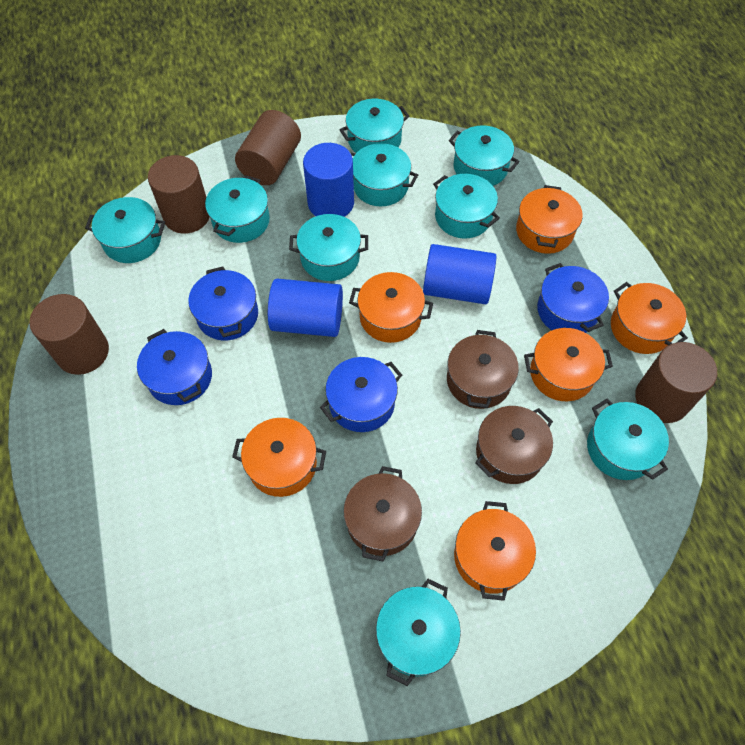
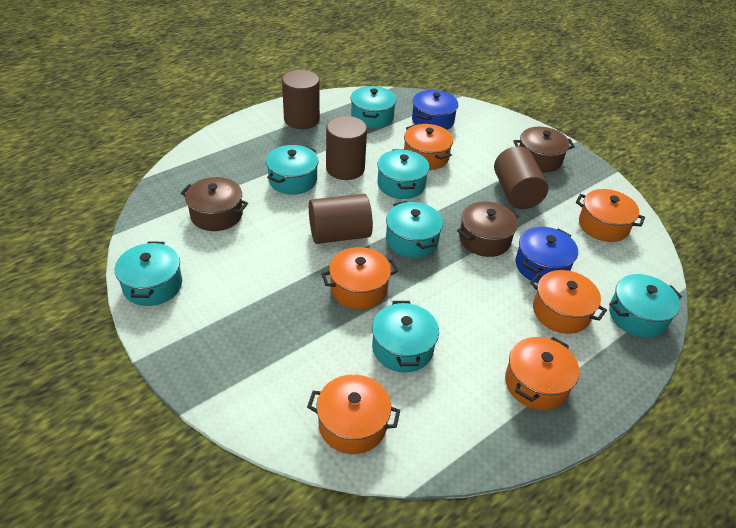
blue cylinder: 3 -> 0
blue pot: 4 -> 2
turquoise pot: 9 -> 7

